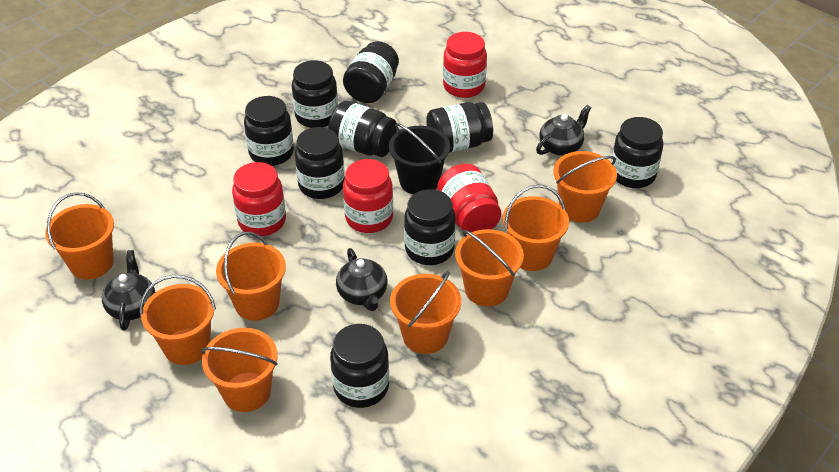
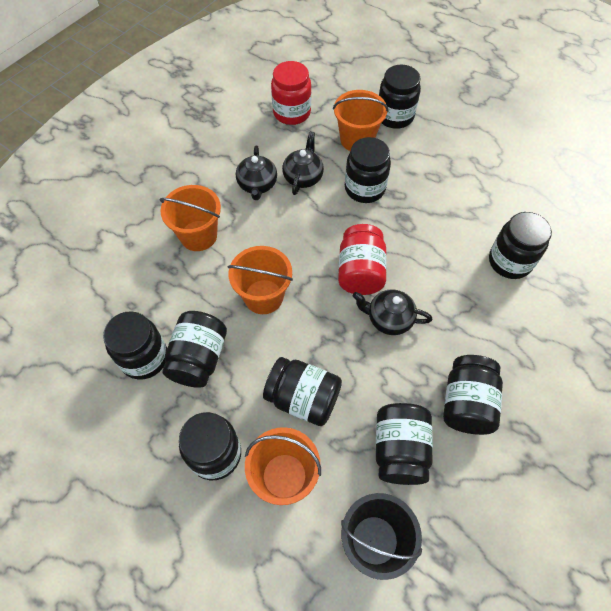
orange bucket: 8 -> 4
red jar: 4 -> 2

